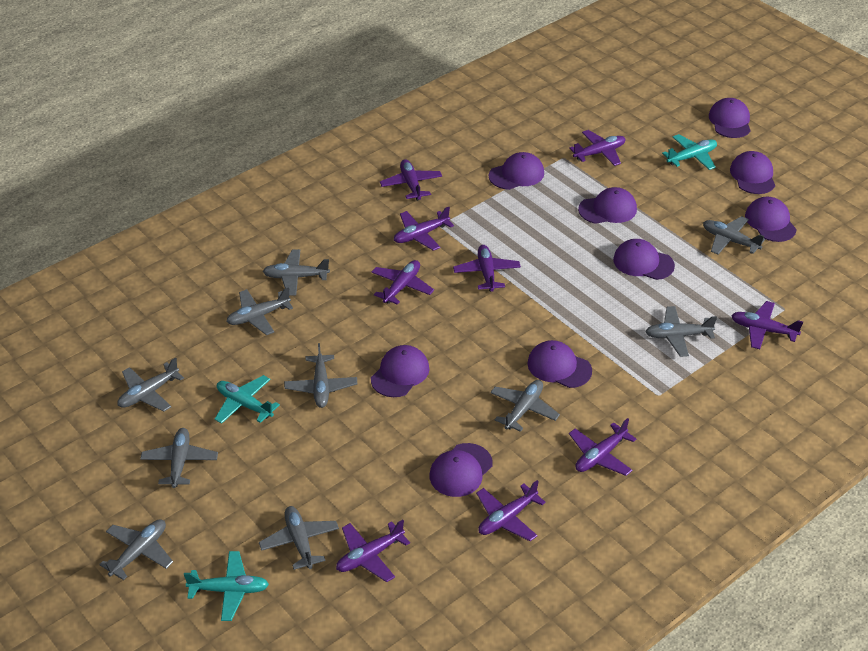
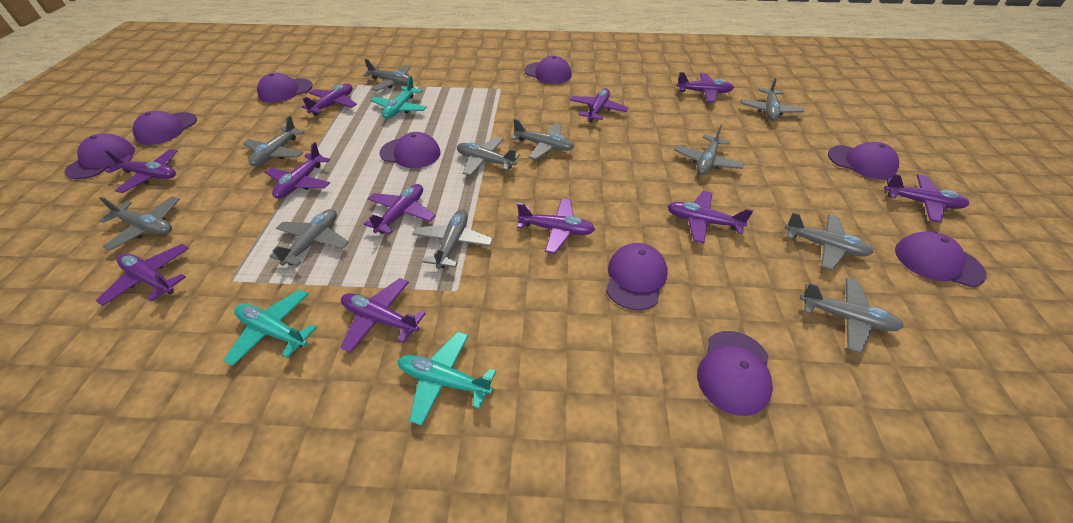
grey plane: 10 -> 11
purple plane: 9 -> 11

